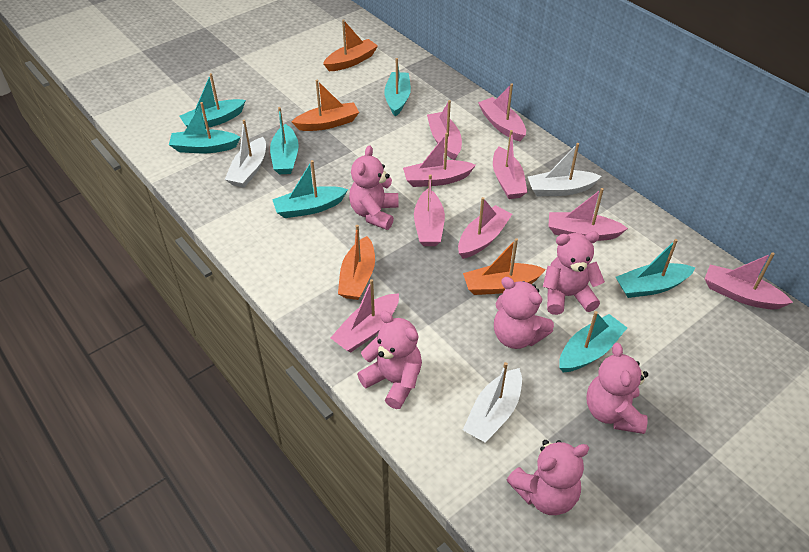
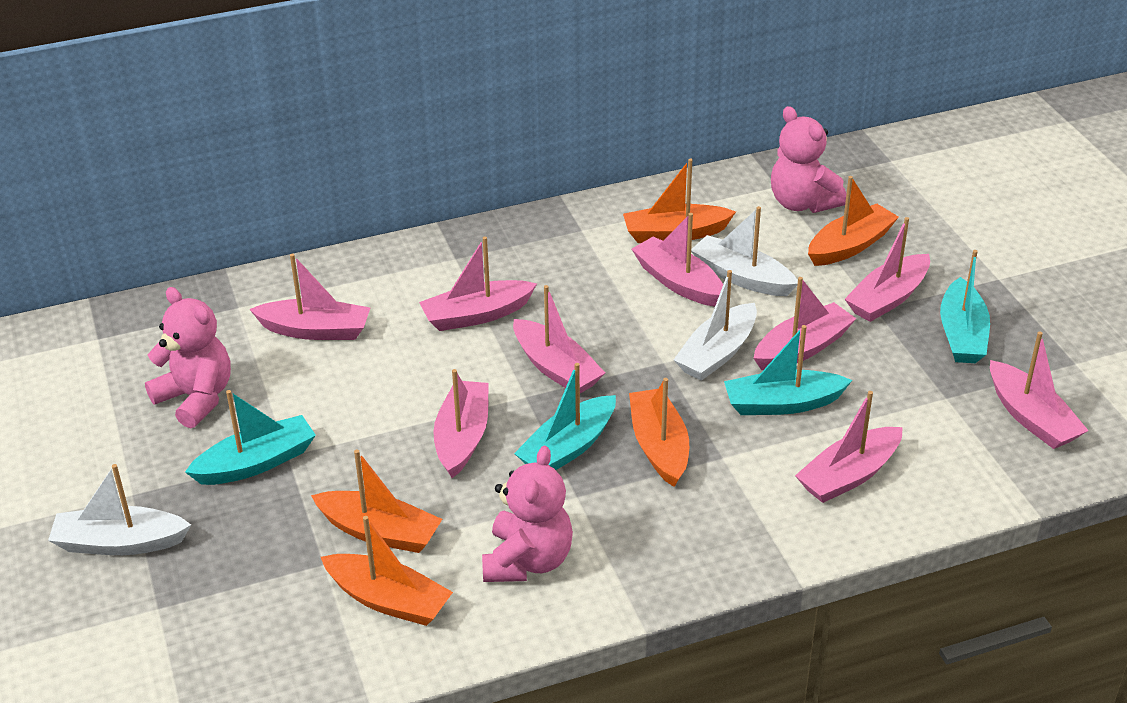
orange boat: 4 -> 5
pink teddy bear: 6 -> 3
turquoise boat: 7 -> 4

